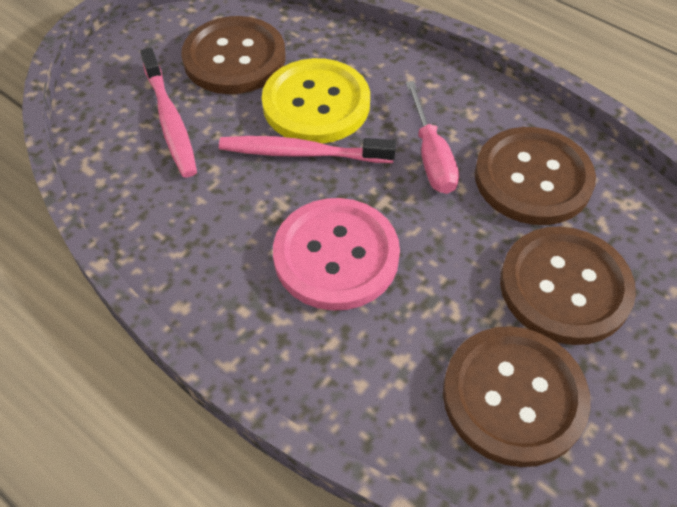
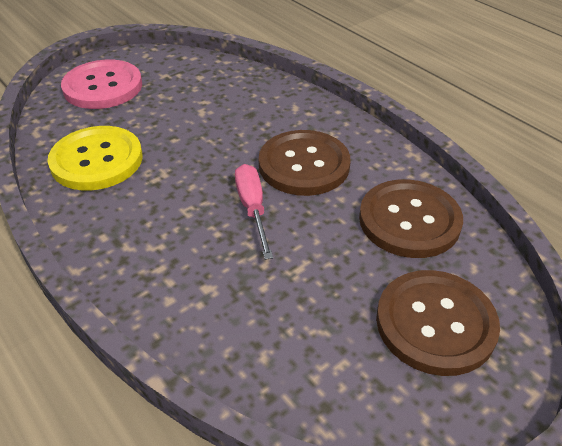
brown button: 4 -> 3
pink toothbrush: 2 -> 0

